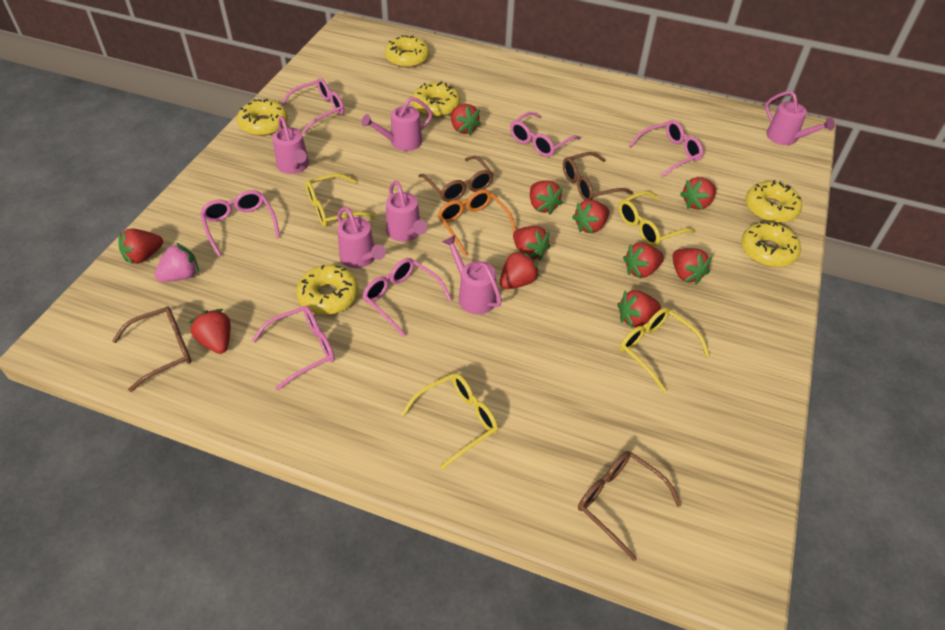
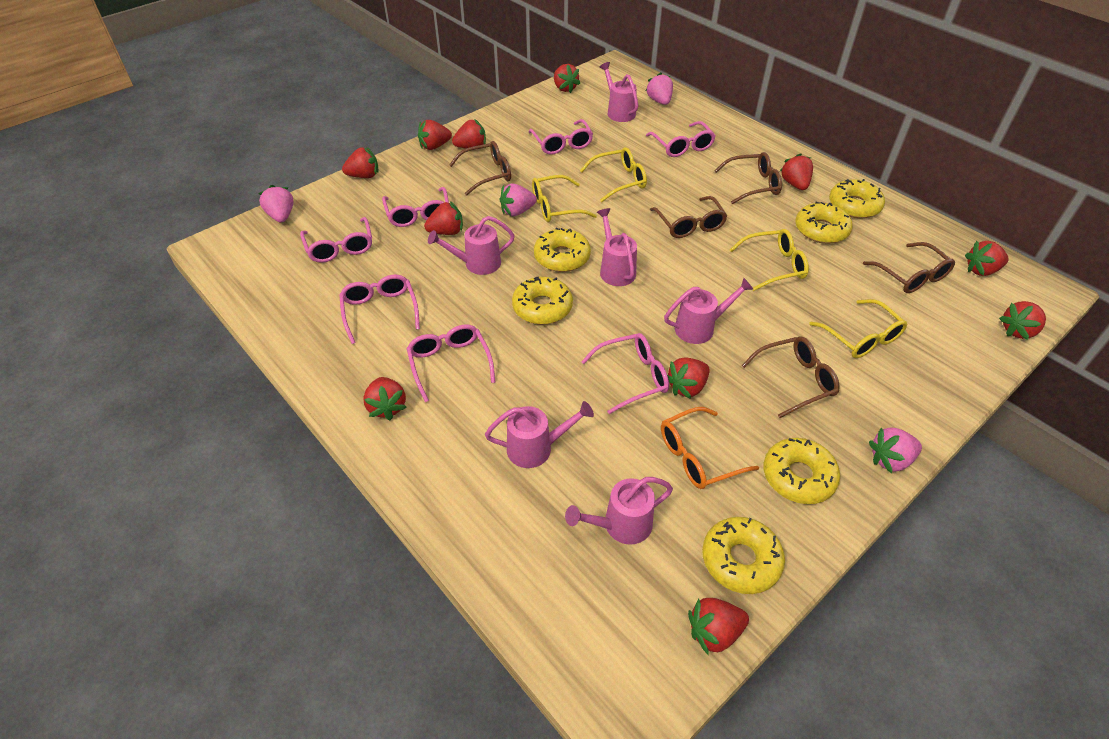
brown glasses: 4 -> 5
pink glasses: 6 -> 7
pink strawberry: 1 -> 4

